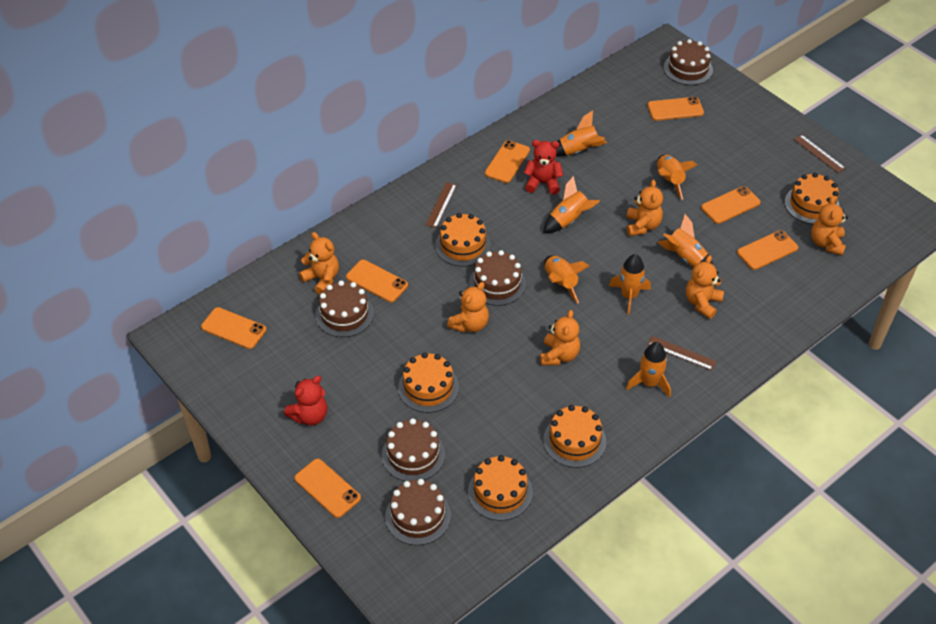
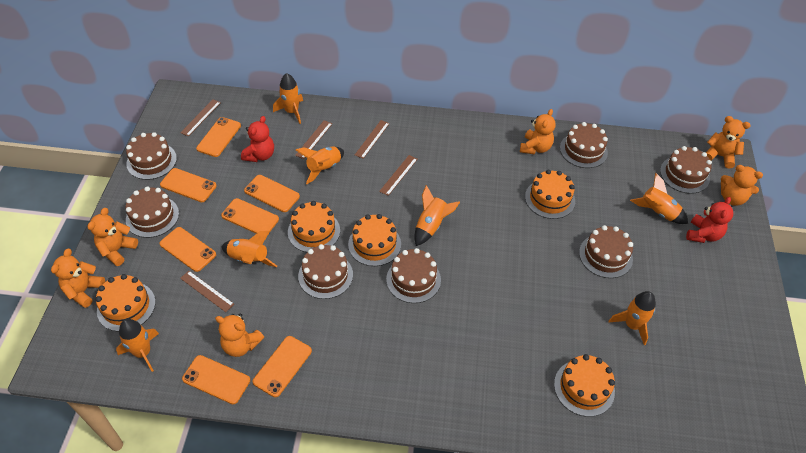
brown cake: 5 -> 7
brown ruler: 3 -> 5

